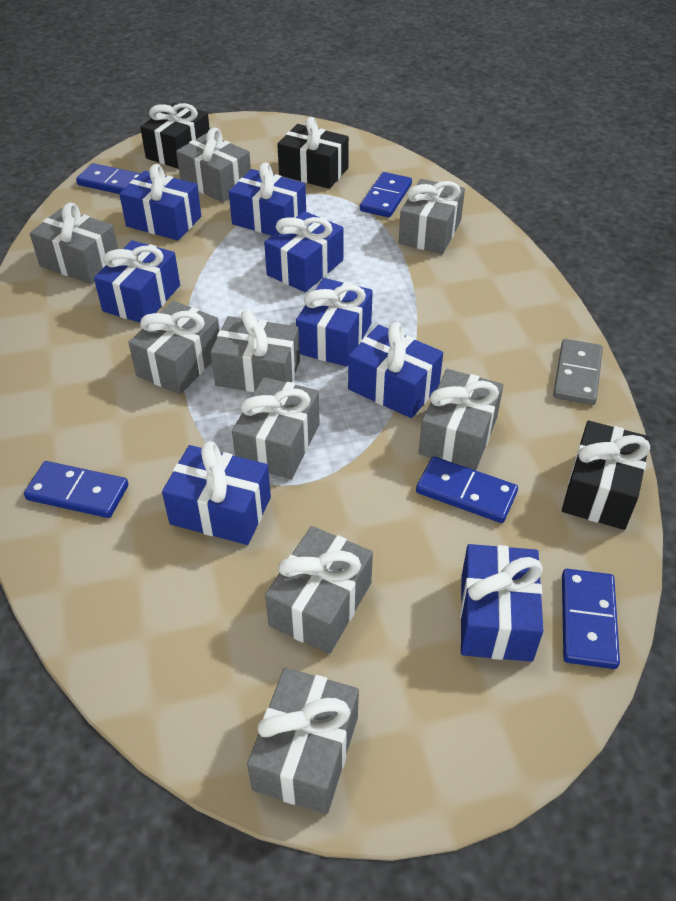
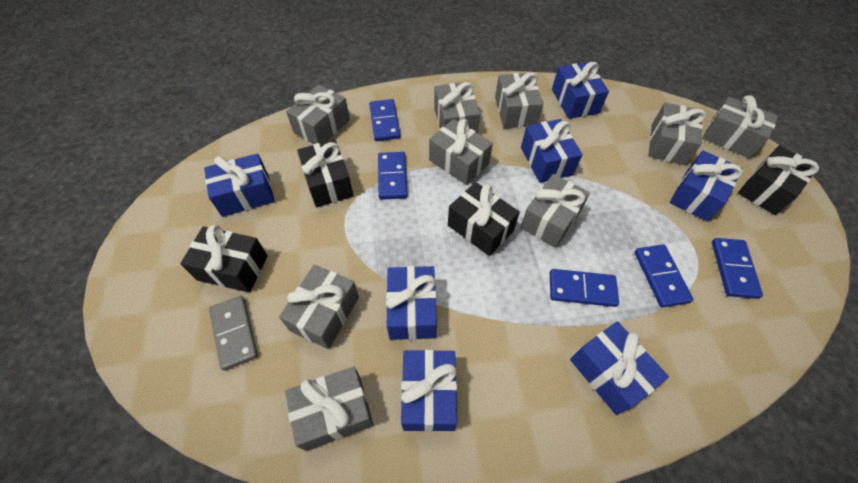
black gift: 3 -> 4
blue gift: 8 -> 7

